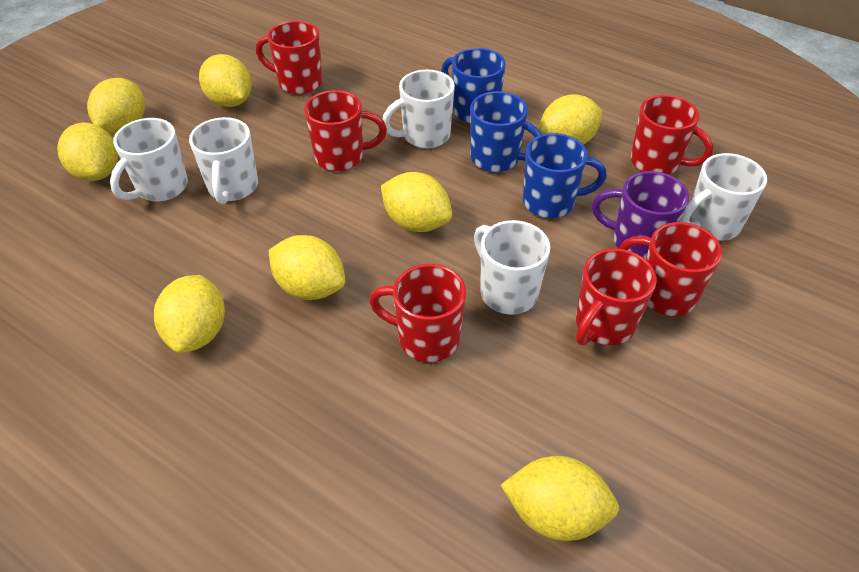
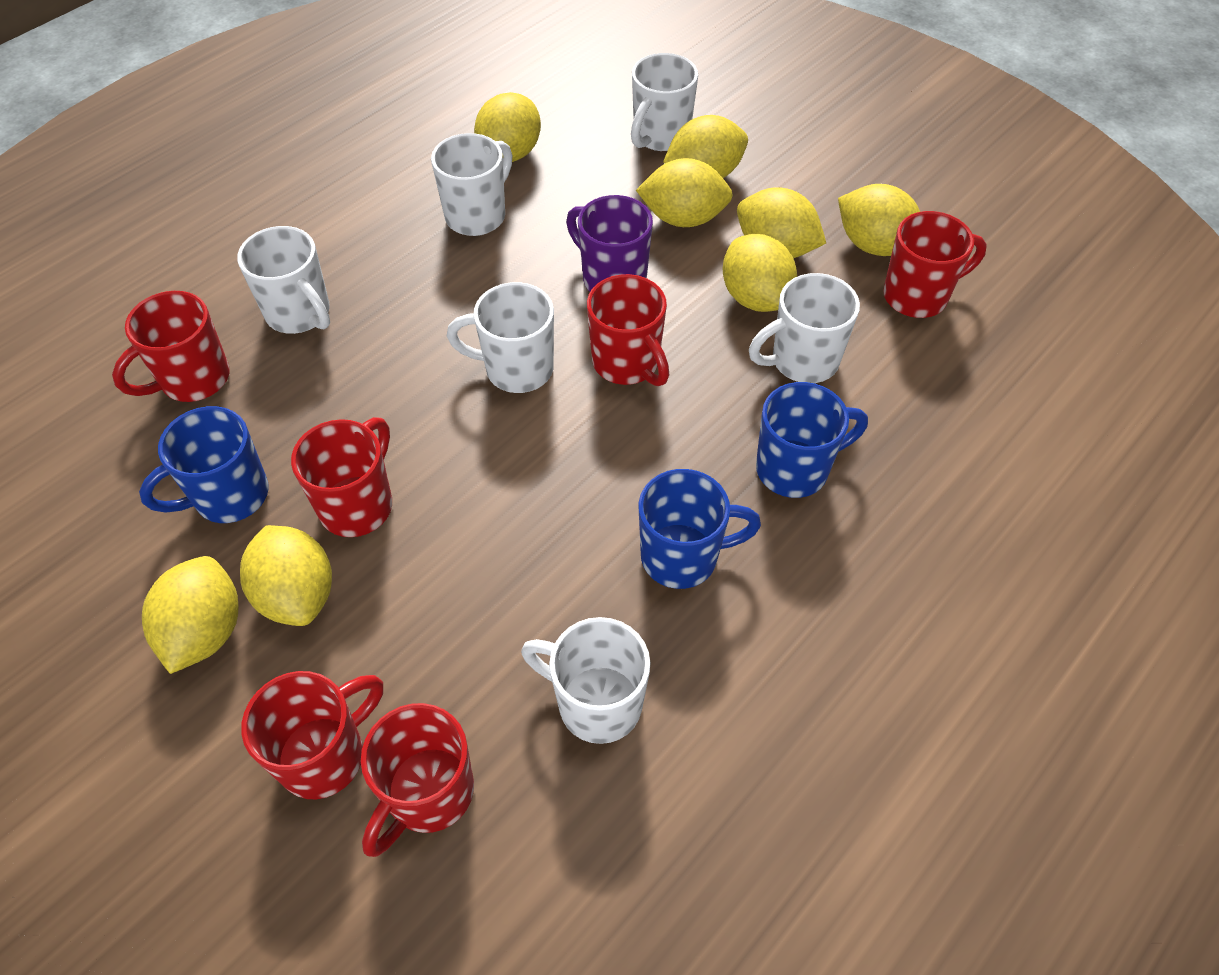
white mug: 5 -> 6

